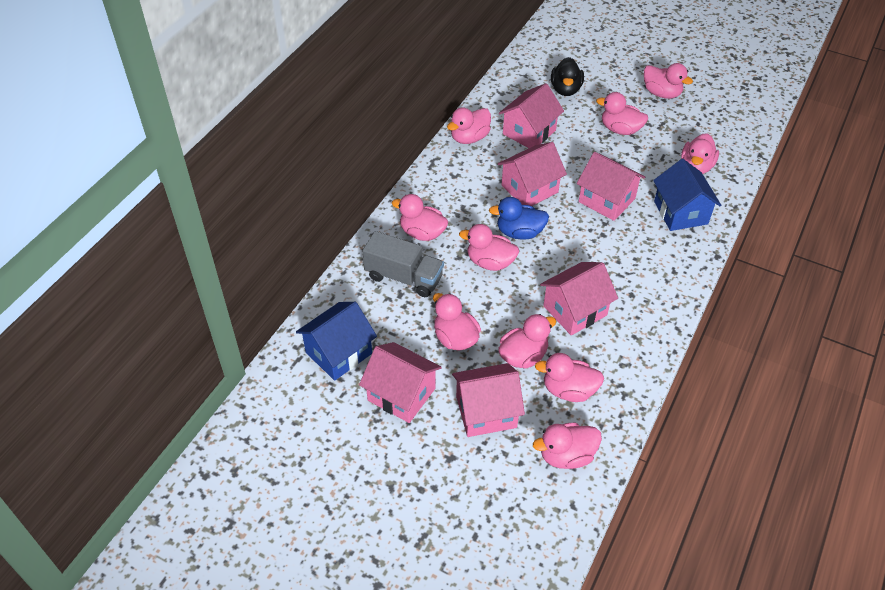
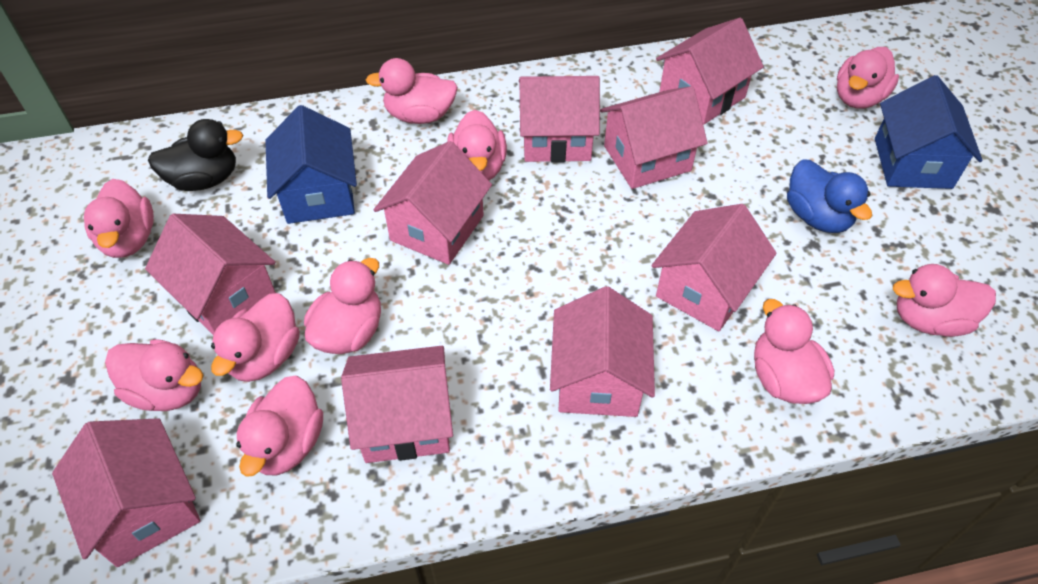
grey truck: 1 -> 0
pink house: 6 -> 9

